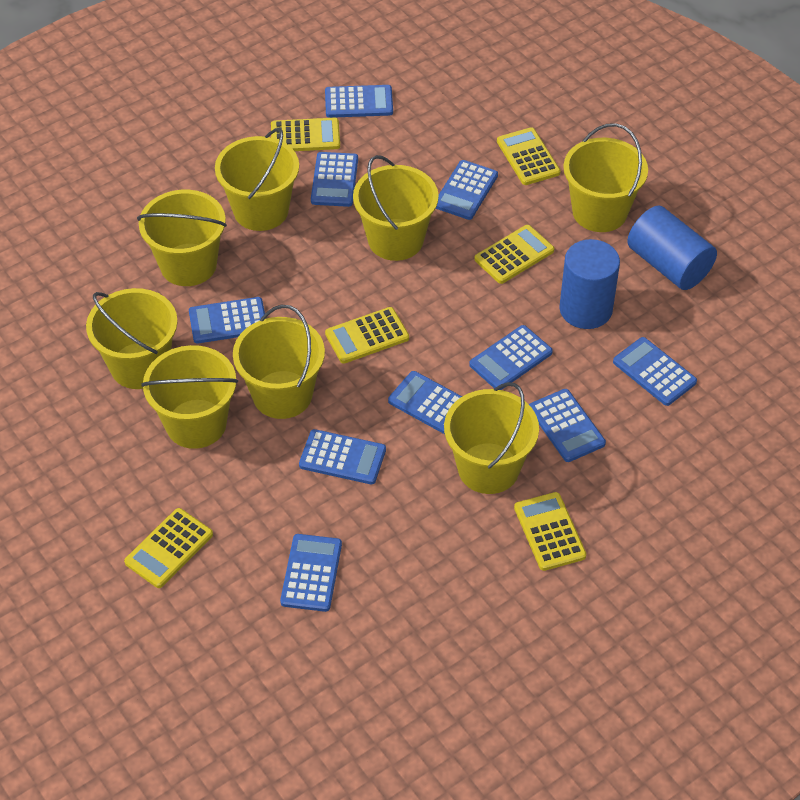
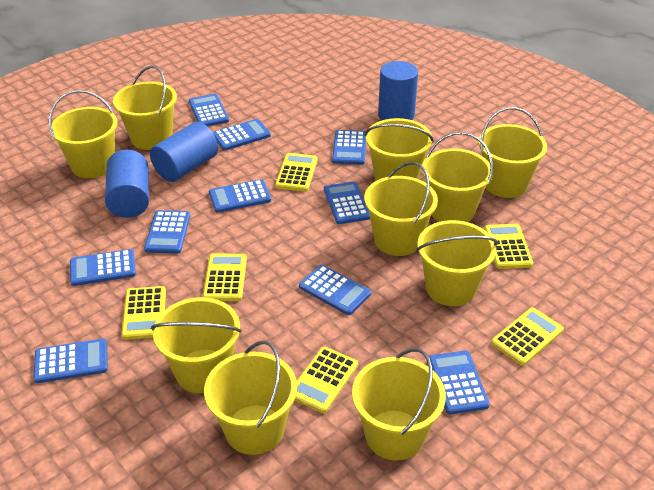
blue cylinder: 2 -> 3
yellow bucket: 8 -> 10

